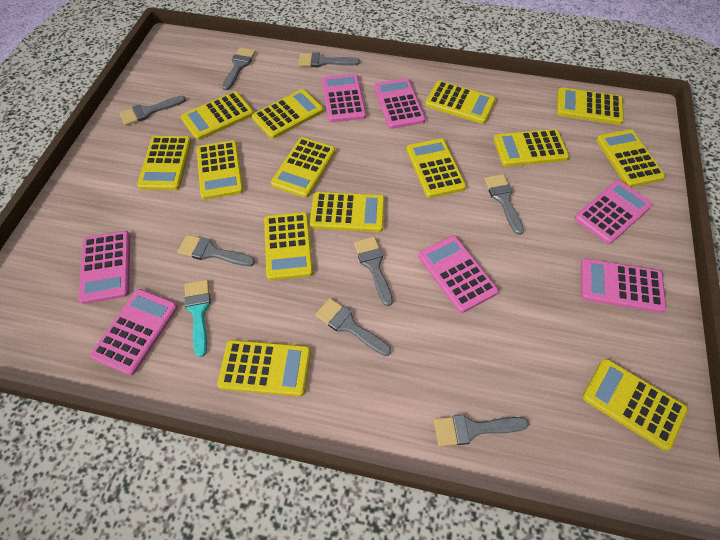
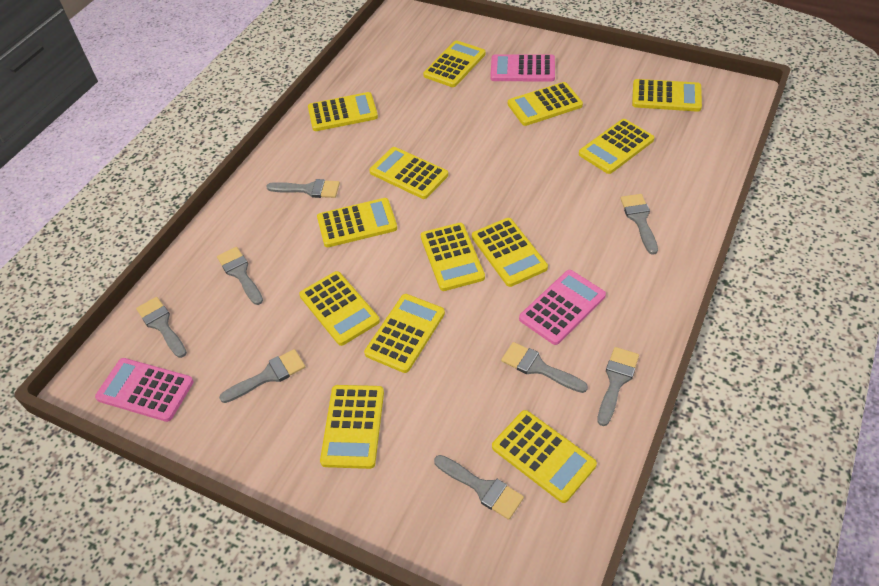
pink calculator: 7 -> 3
turquoise brush: 1 -> 0
yellow calculator: 14 -> 13

